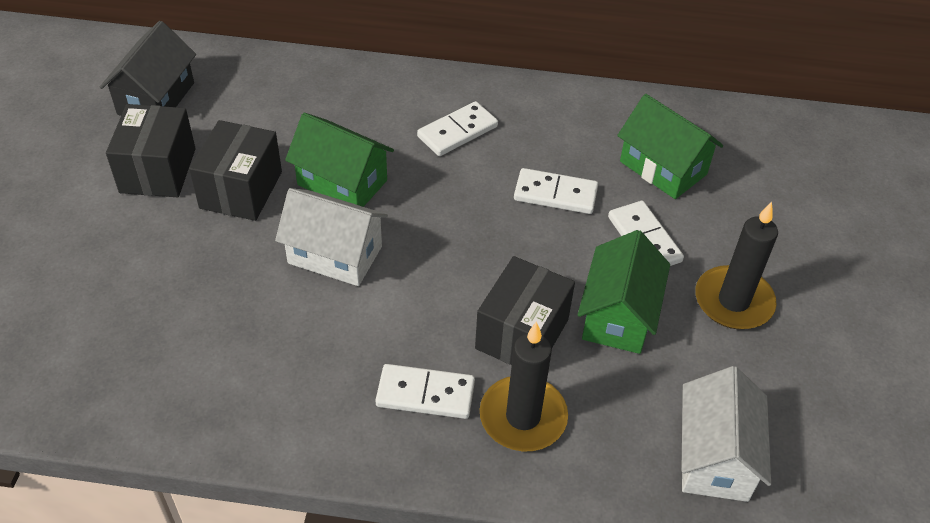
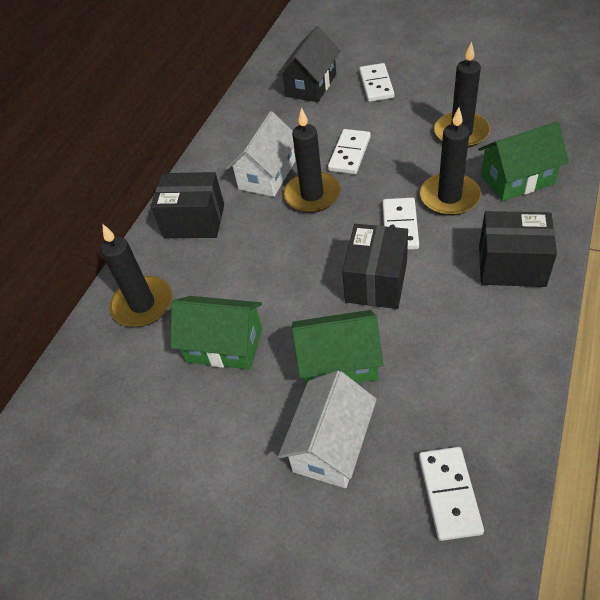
black candle: 2 -> 4

